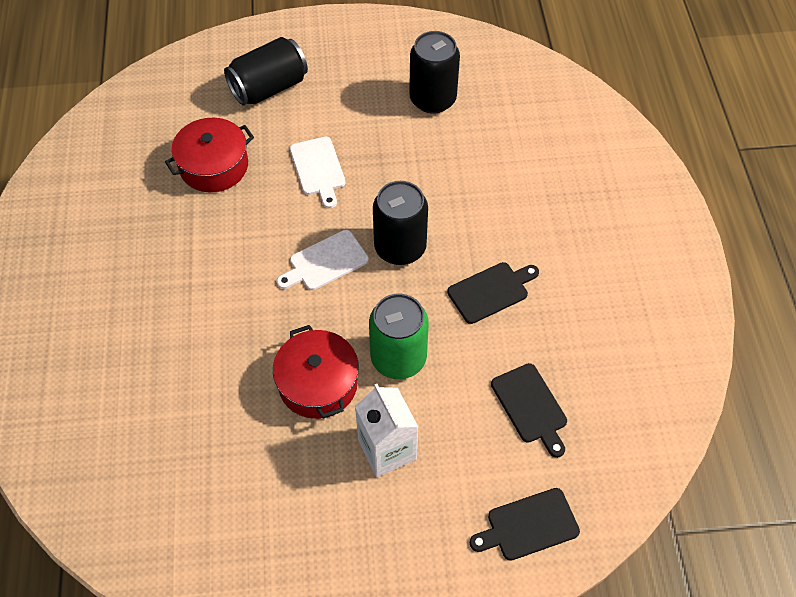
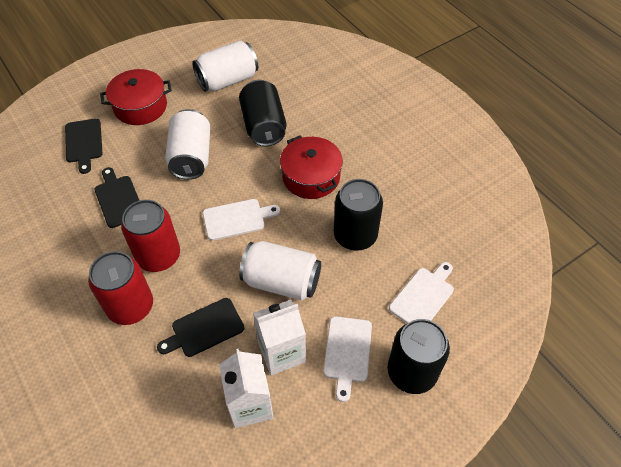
green can: 1 -> 0
red can: 0 -> 2
white can: 0 -> 3
white carton: 1 -> 2
white cutting board: 2 -> 3

